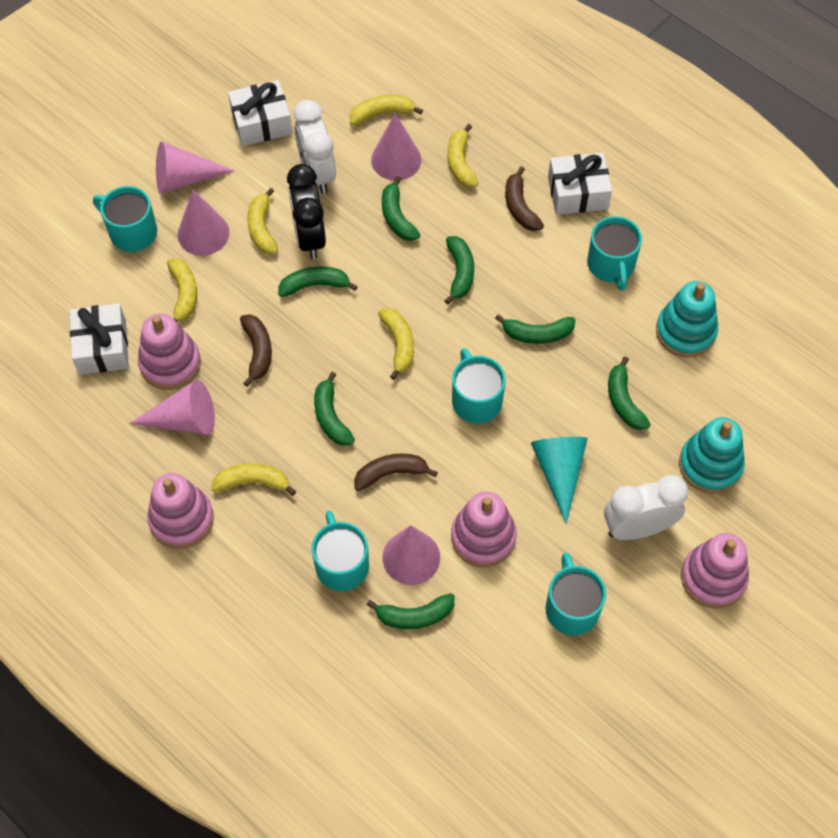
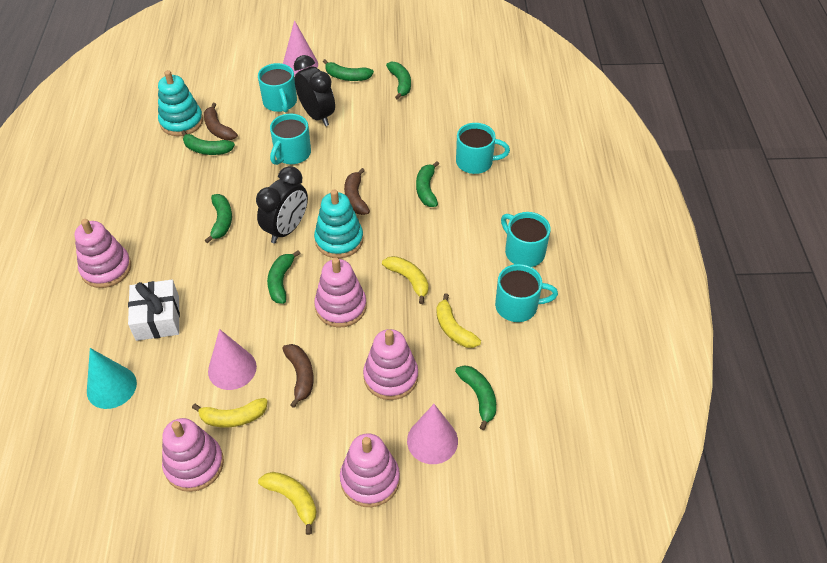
black clock: 1 -> 2
pink cone: 5 -> 3
pink stacking toy: 4 -> 5
white clock: 2 -> 0
white gift: 3 -> 1
yellow banana: 6 -> 4

